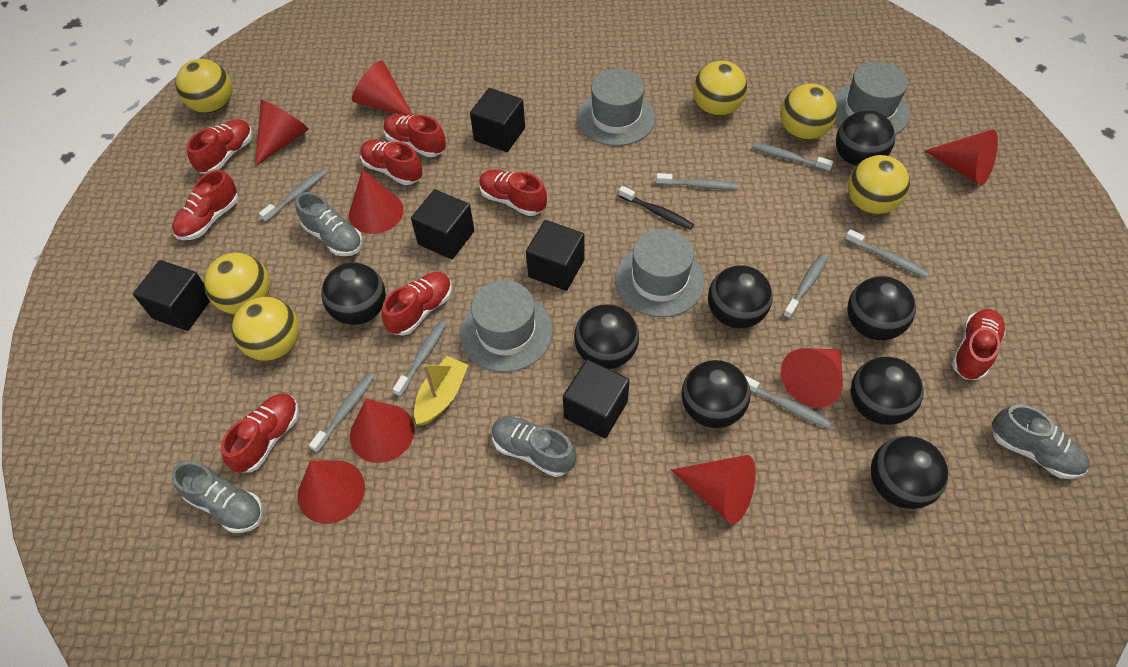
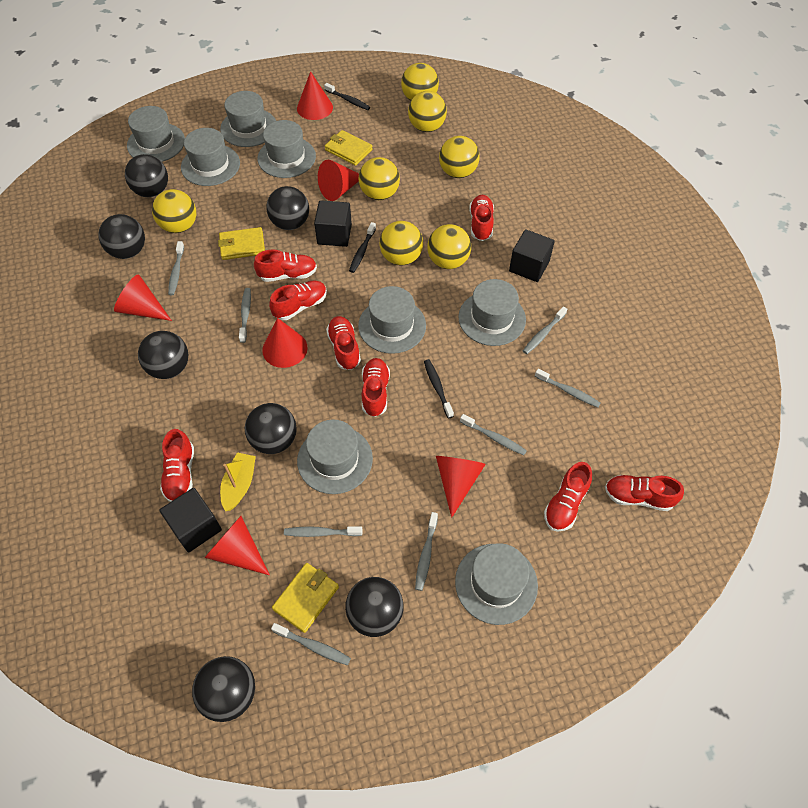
black ball: 8 -> 7
black cube: 5 -> 3
black toothbrush: 1 -> 3
grey hat: 4 -> 8
grey shoe: 4 -> 0
red cone: 8 -> 6
yellow ball: 6 -> 7
yellow wallet: 0 -> 3

